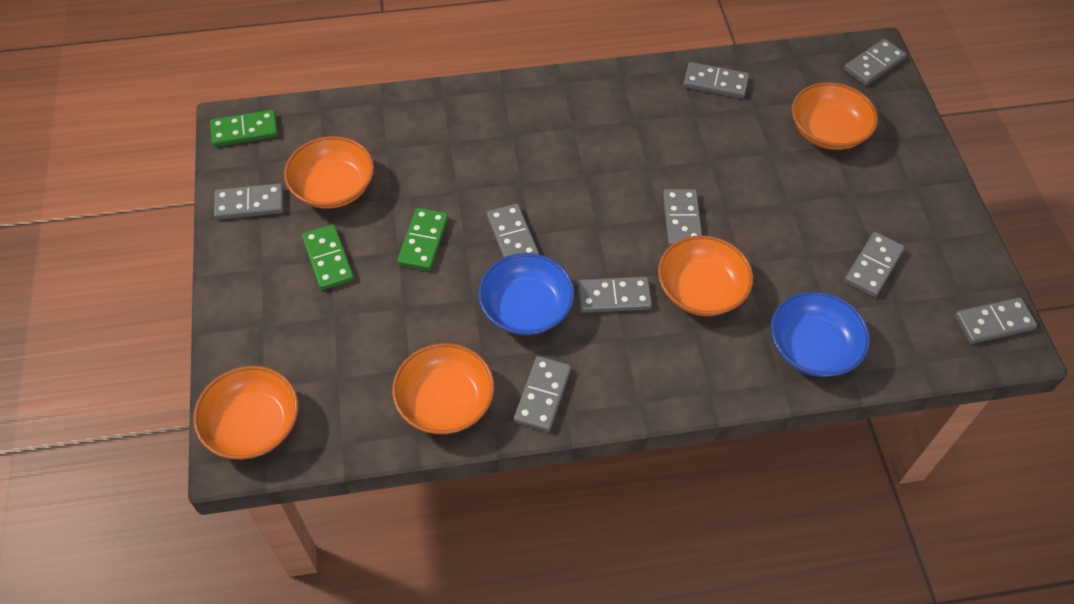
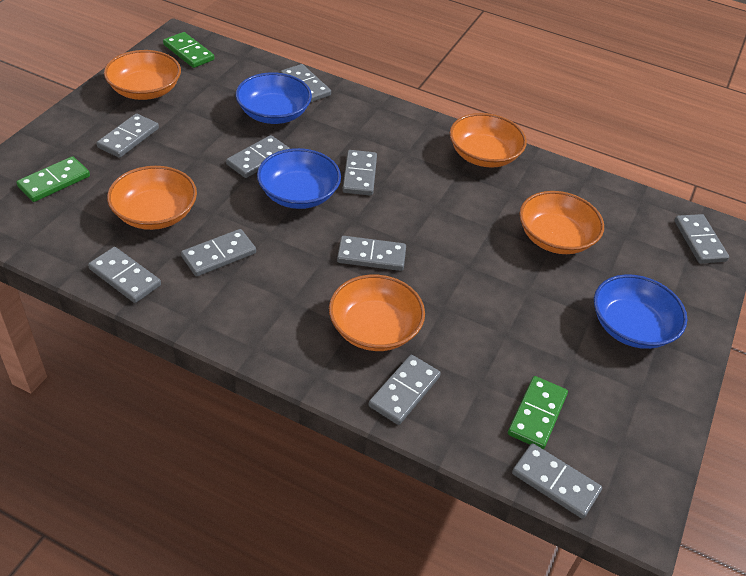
blue bowl: 2 -> 3
grey domino: 9 -> 10

